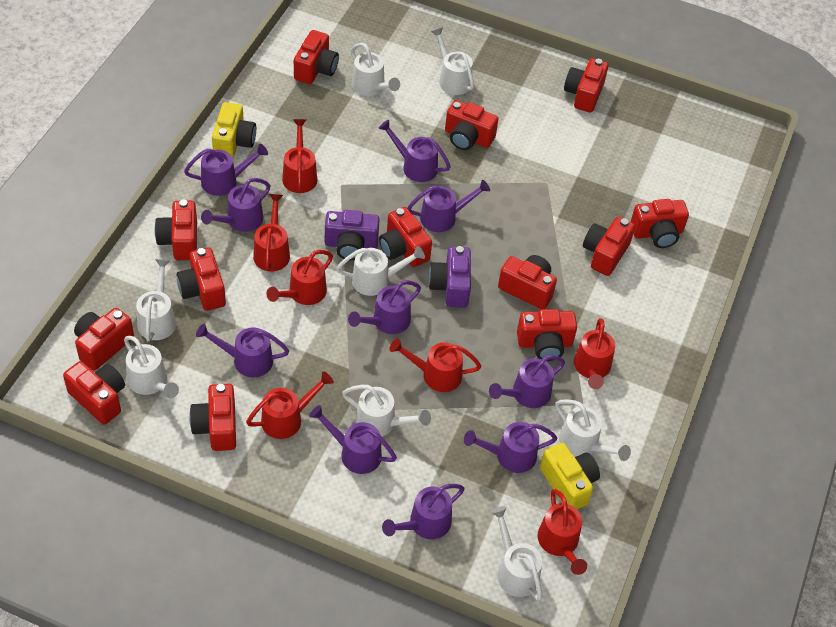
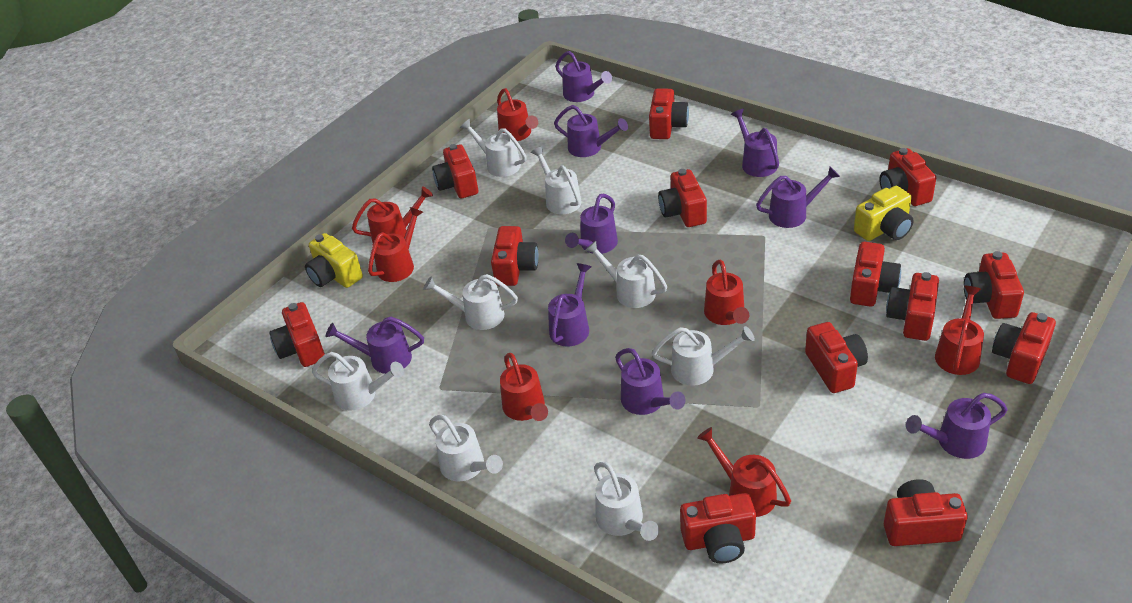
purple camera: 2 -> 0
purple watering can: 10 -> 9

